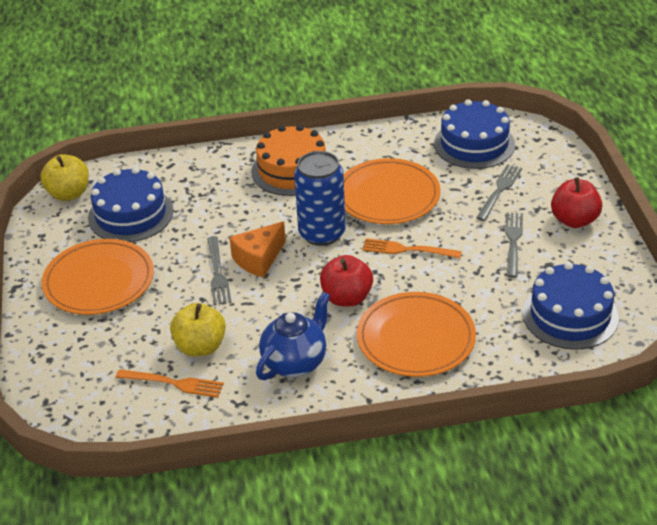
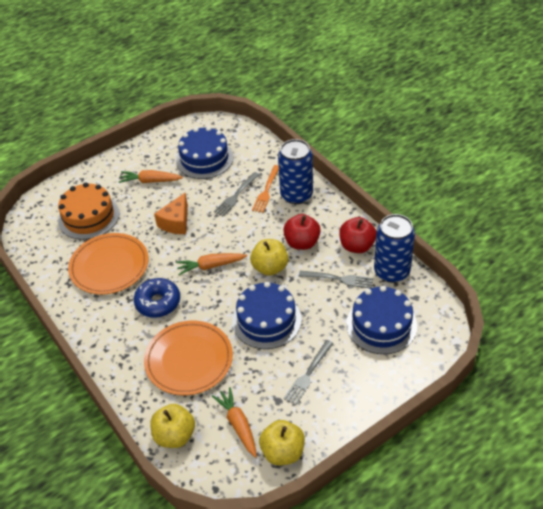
blue can: 1 -> 2
blue donut: 0 -> 1
blue teapot: 1 -> 0
orange carrot: 0 -> 3
orange fork: 2 -> 1
orange plate: 3 -> 2
yellow apple: 2 -> 3

